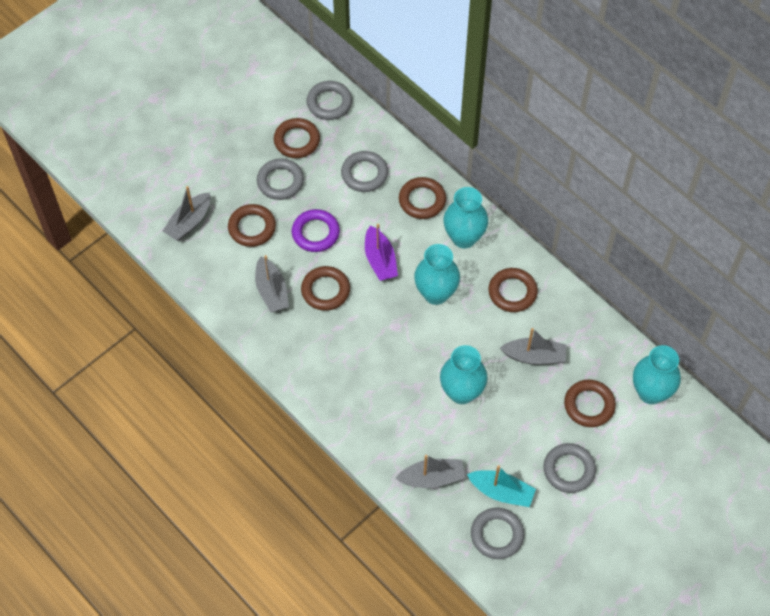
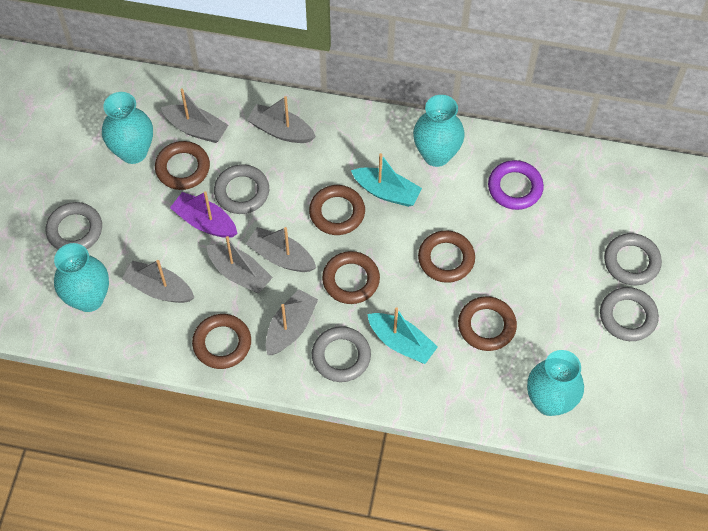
grey boat: 4 -> 6
turquoise boat: 1 -> 2

